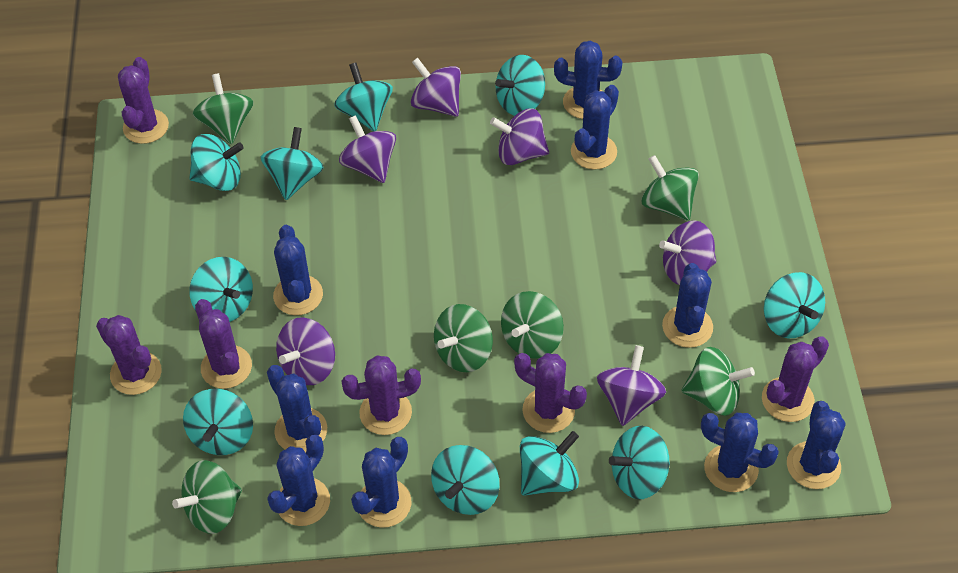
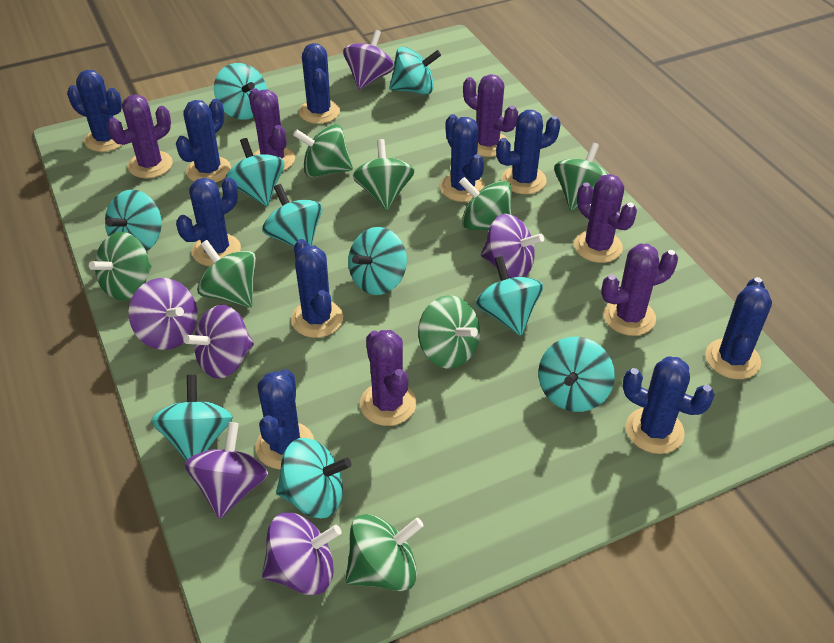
blue cactus: 9 -> 10
green spinning top: 6 -> 8

